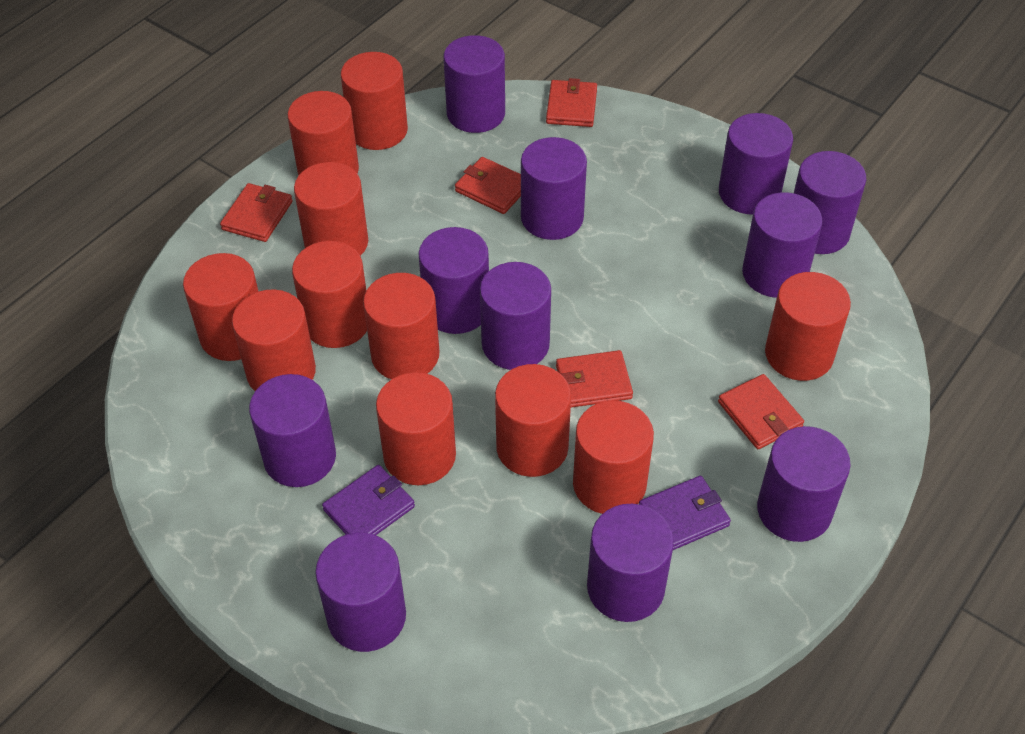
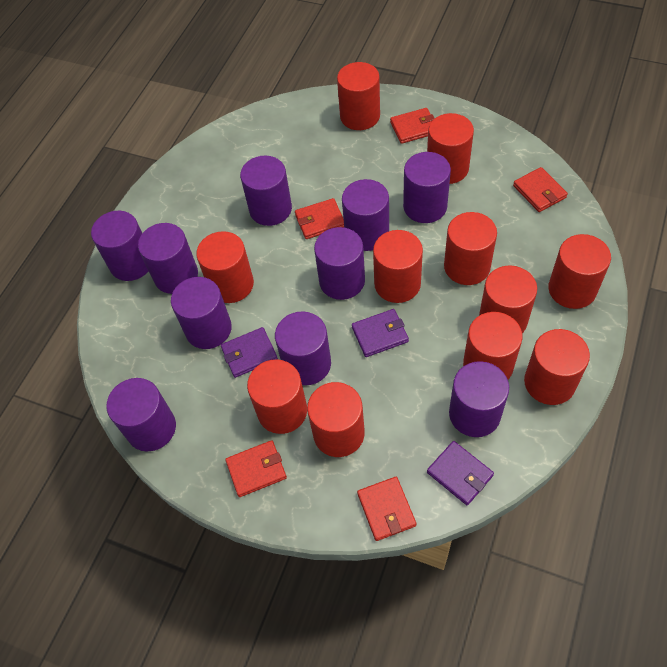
purple cylinder: 11 -> 10
purple wallet: 2 -> 3

